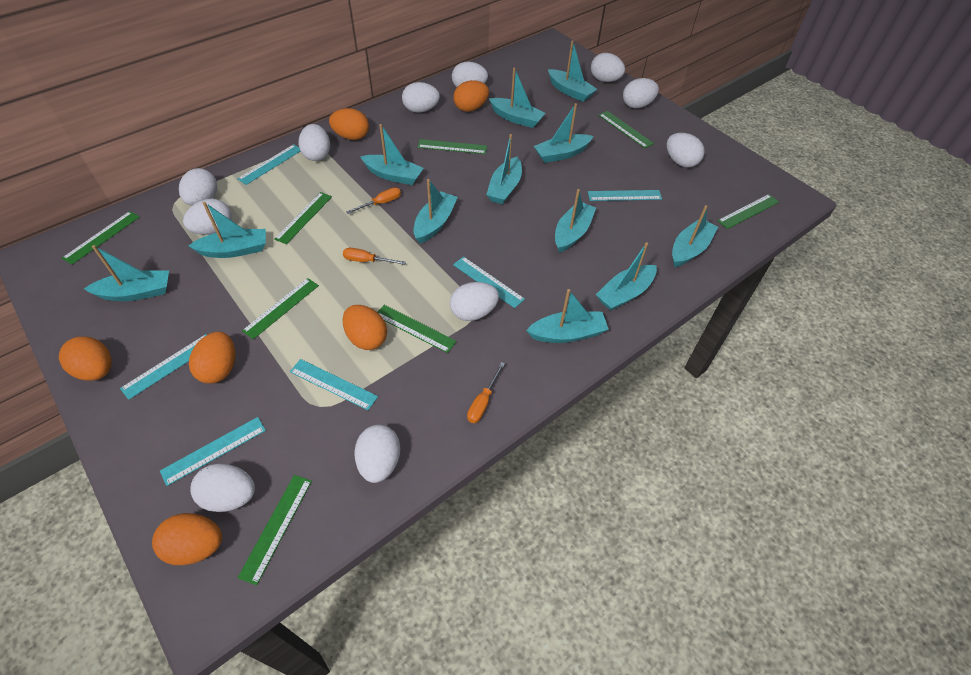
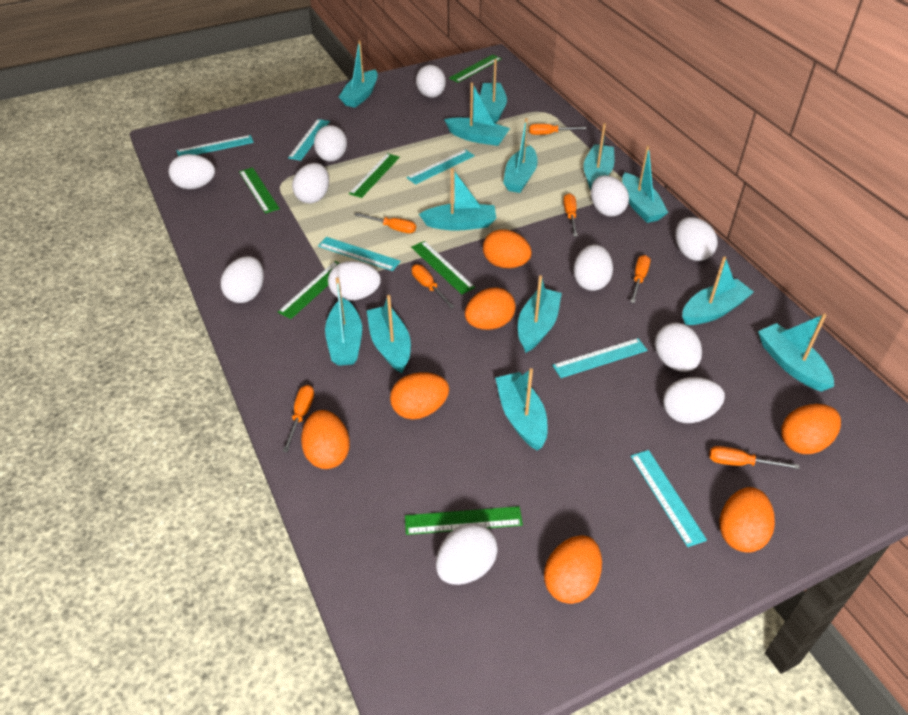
green ruler: 8 -> 6
orange egg: 6 -> 7
orange screwdriver: 3 -> 7
turquoise boat: 12 -> 13
white egg: 11 -> 12

